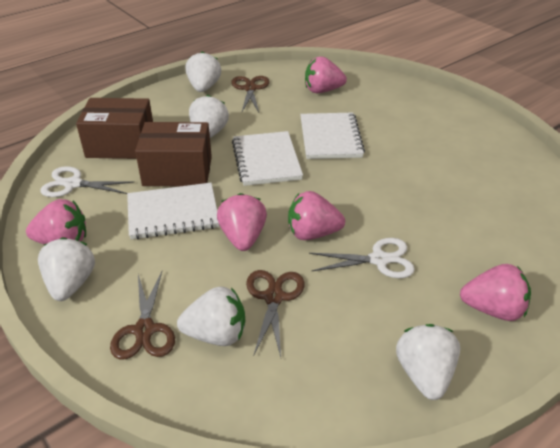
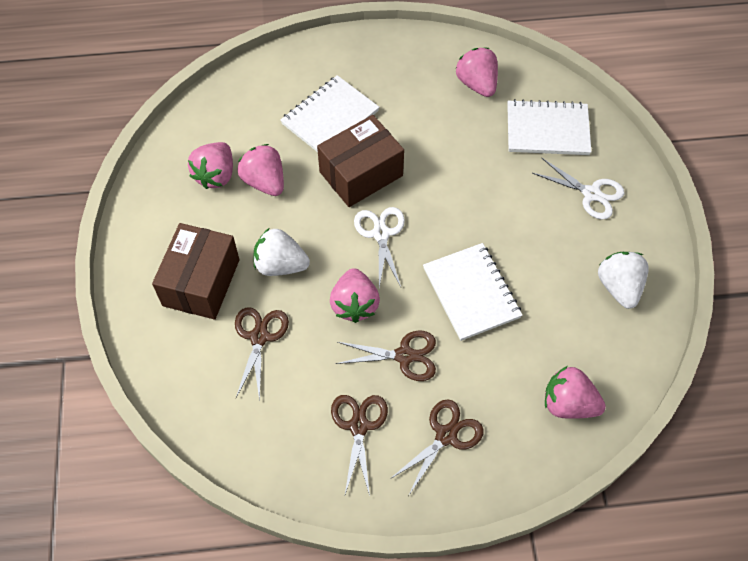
brown scissors: 3 -> 4
white strawberry: 5 -> 2

